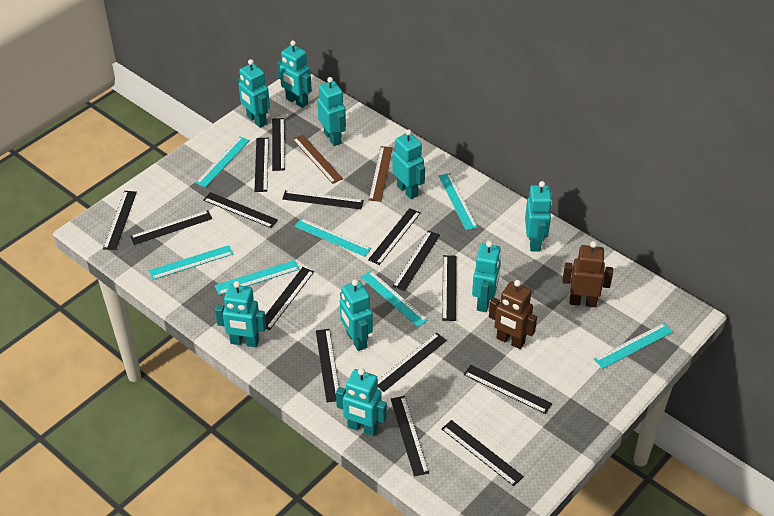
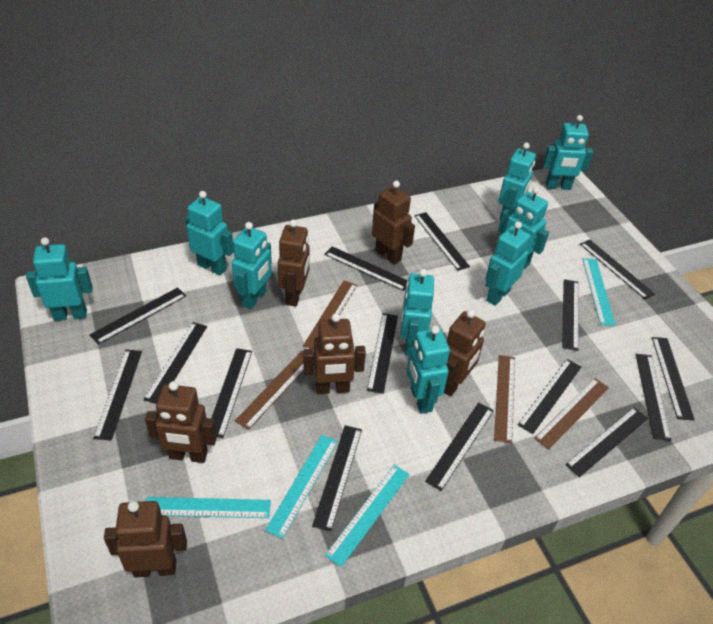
brown robot: 2 -> 6
brown ruler: 2 -> 4
turquoise ruler: 7 -> 4

